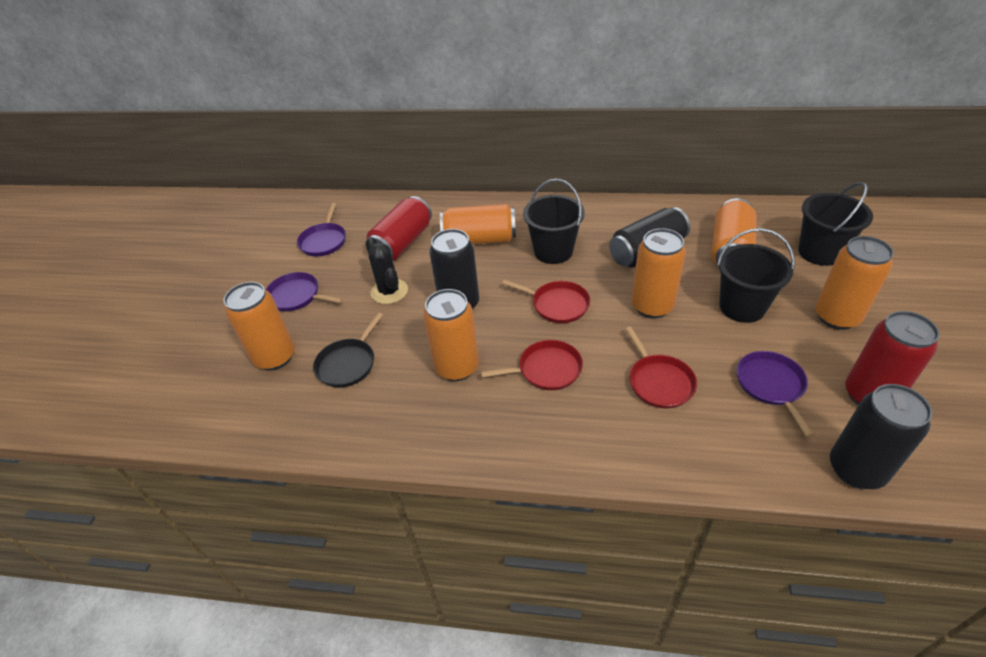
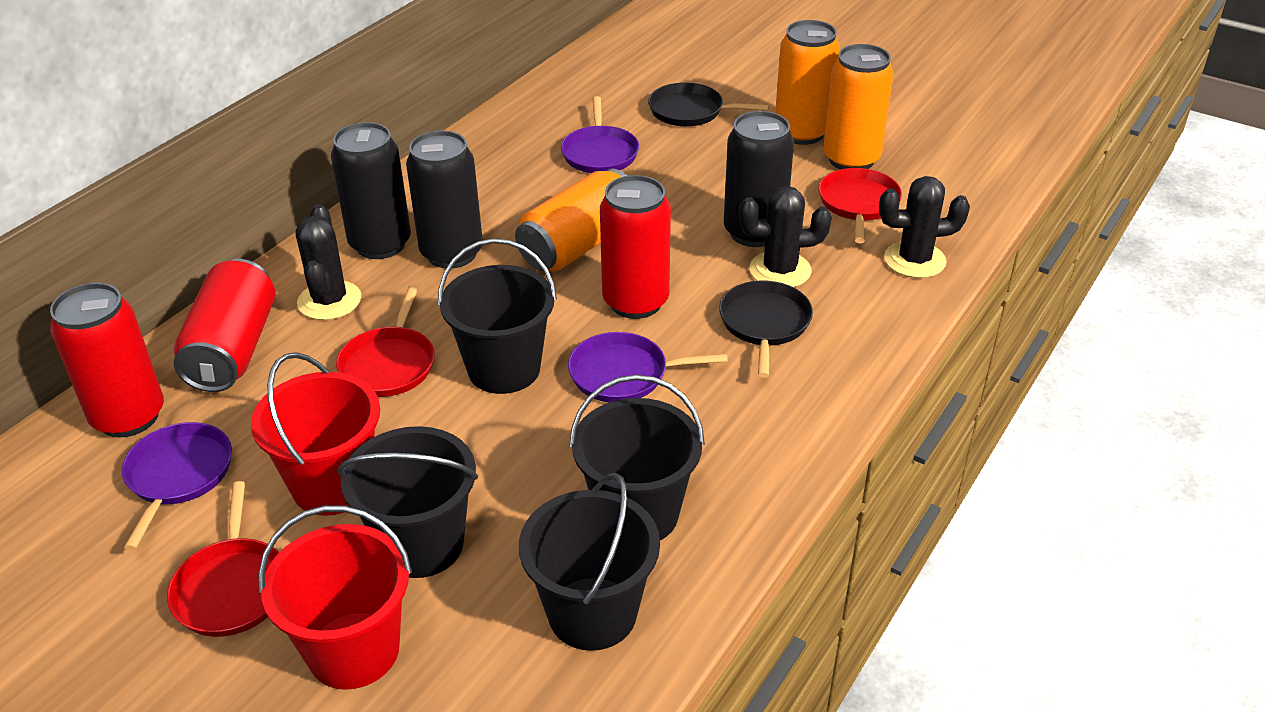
black bucket: 3 -> 4
black cactus: 1 -> 3
black pan: 1 -> 2
orange can: 6 -> 3
red bucket: 0 -> 2
red can: 2 -> 3

